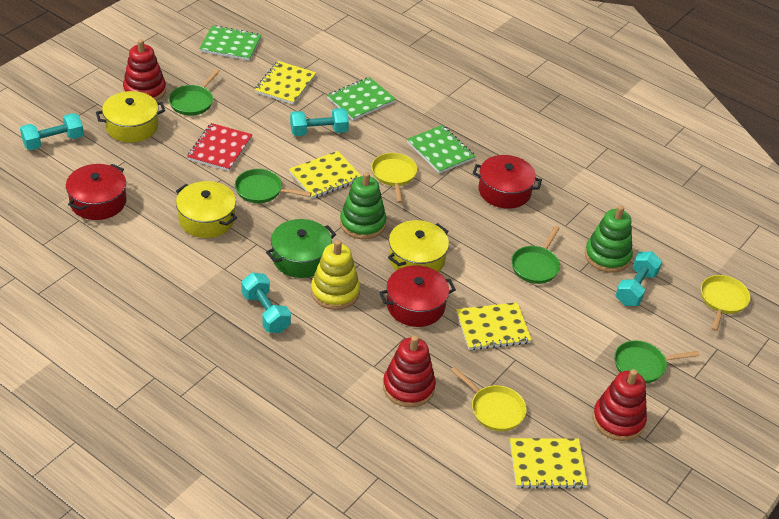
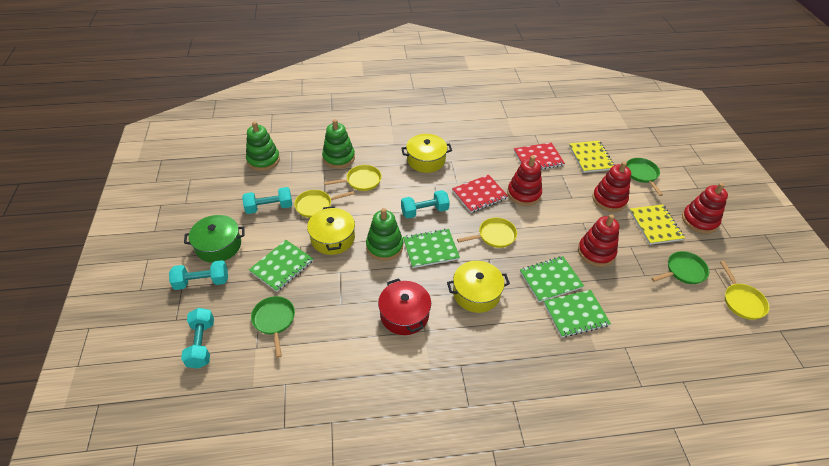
green notebook: 3 -> 4
green pan: 4 -> 3
green stacking toy: 2 -> 3
red notebook: 1 -> 2
red pot: 3 -> 1
red stacking toy: 3 -> 4
yellow notebook: 4 -> 2
yellow pan: 3 -> 4
yellow stacking toy: 1 -> 0

